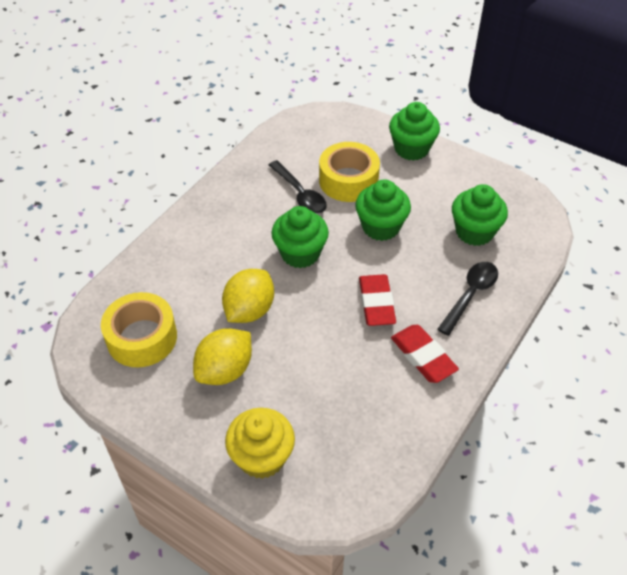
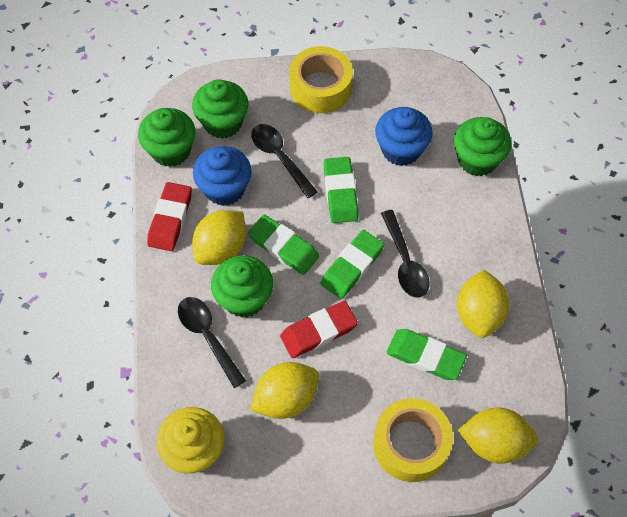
black spoon: 2 -> 3
blue cupcake: 0 -> 2
green eraser: 0 -> 4
yellow lemon: 2 -> 4

